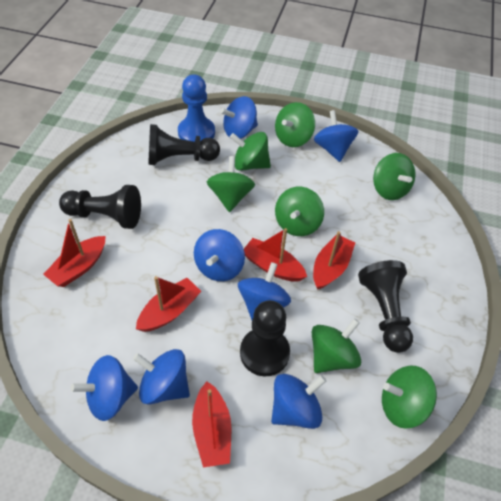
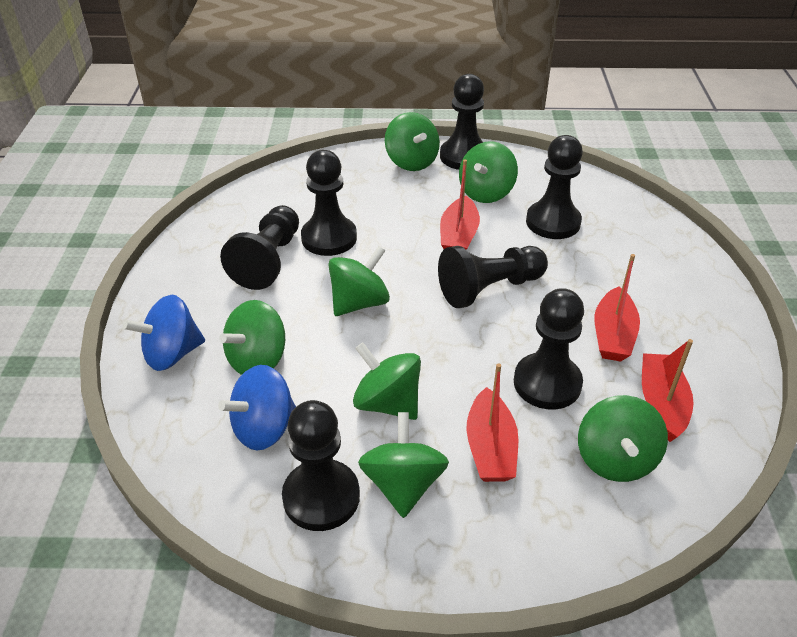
black pawn: 4 -> 7
blue pawn: 1 -> 0
blue spinning top: 7 -> 2
red boat: 5 -> 4

